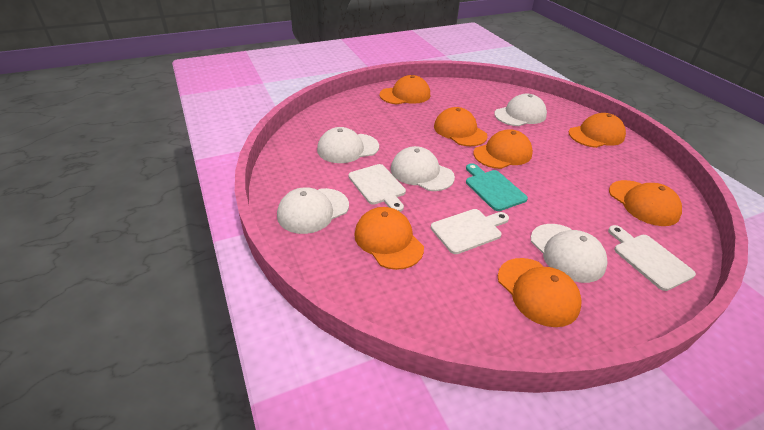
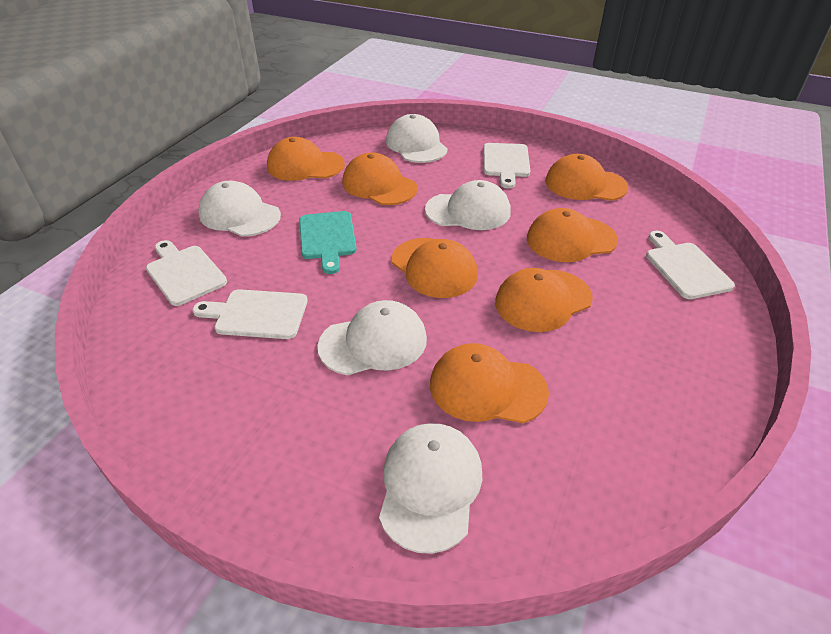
white cutting board: 3 -> 4

